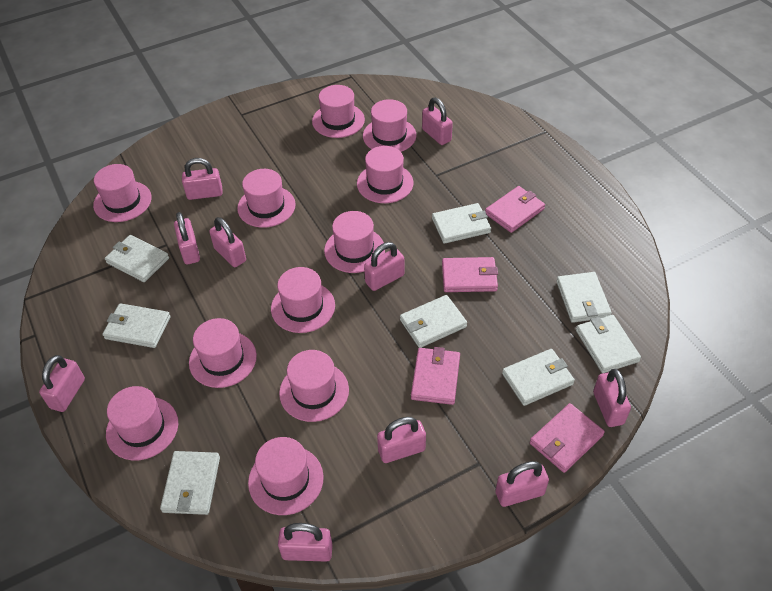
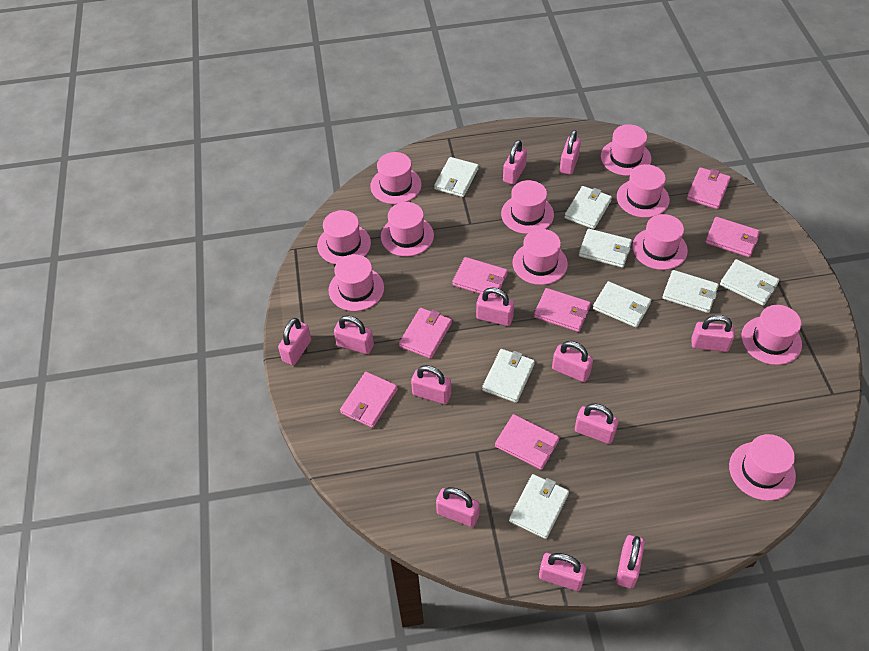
pink padlock: 10 -> 12
pink wallet: 4 -> 7

